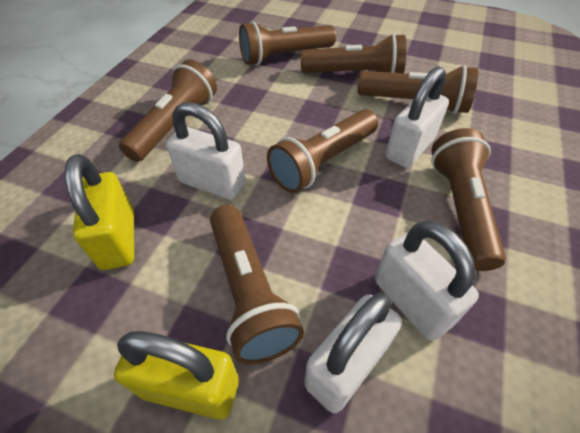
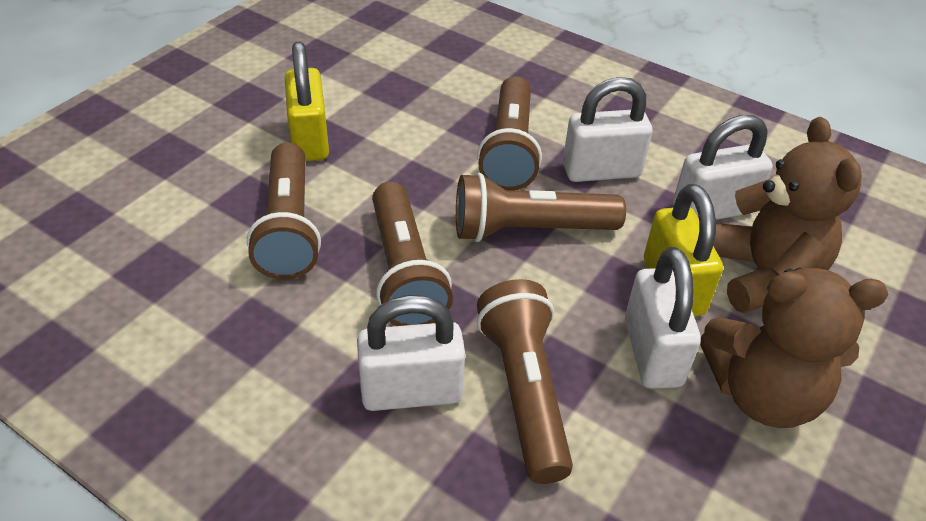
brown flashlight: 7 -> 5
brown teddy bear: 0 -> 2

